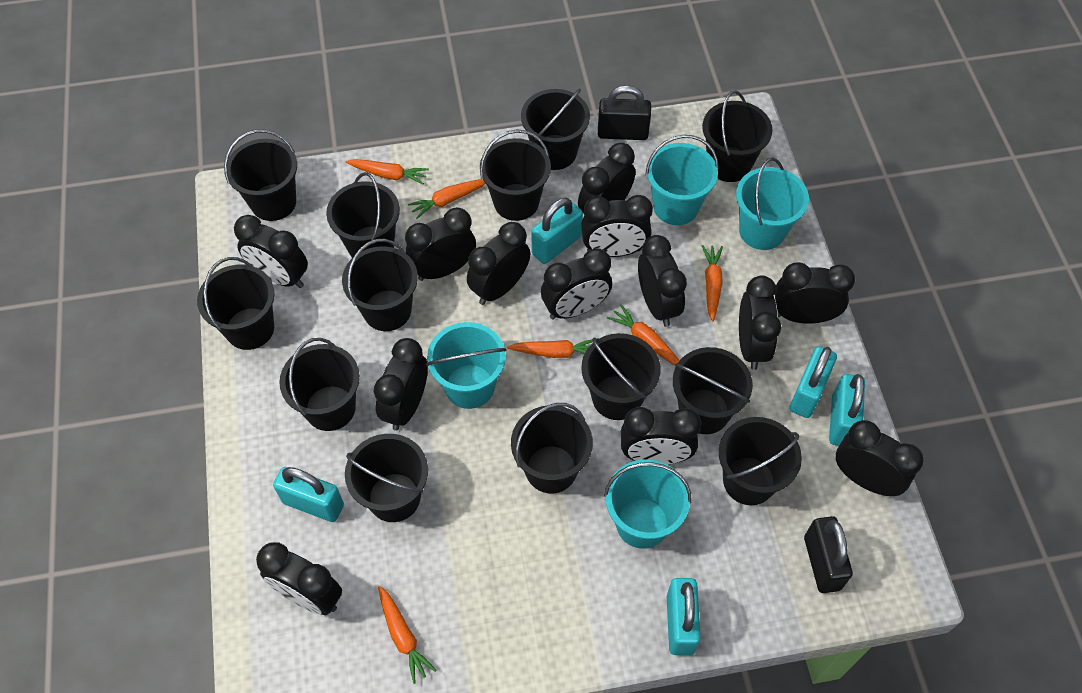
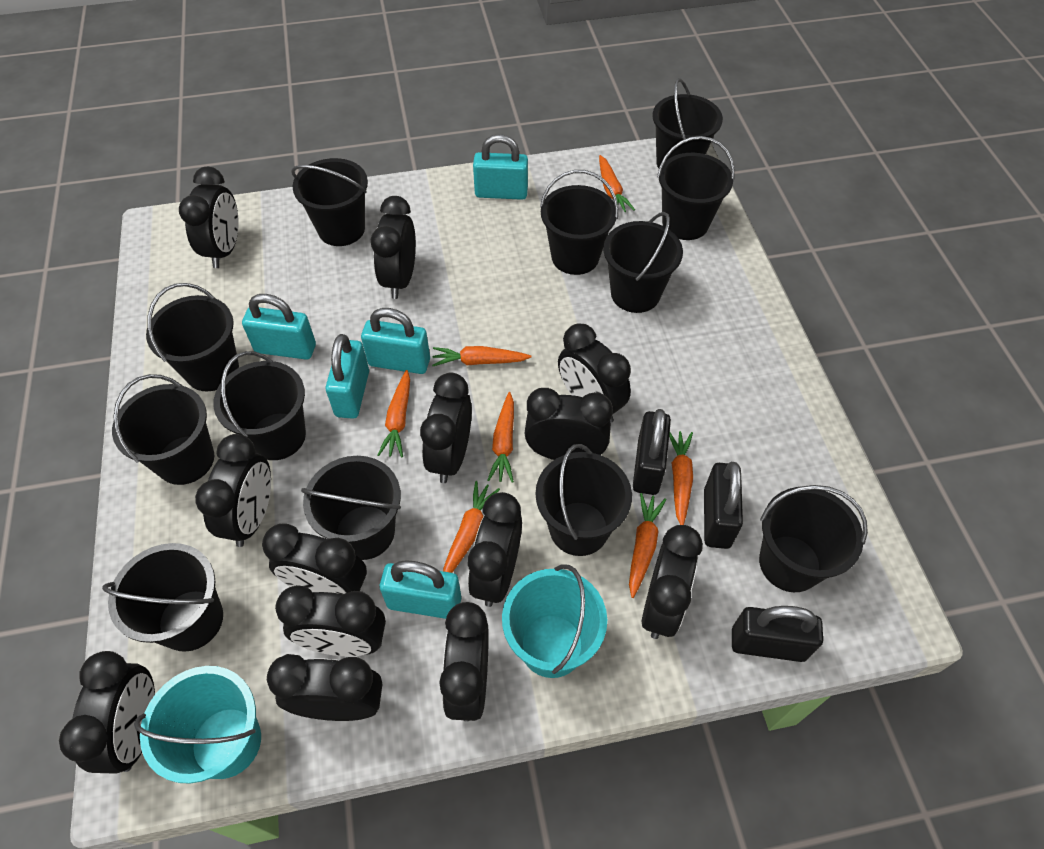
black bucket: 13 -> 12
black padlock: 2 -> 3
orange carrot: 6 -> 7
turquoise bucket: 4 -> 2

